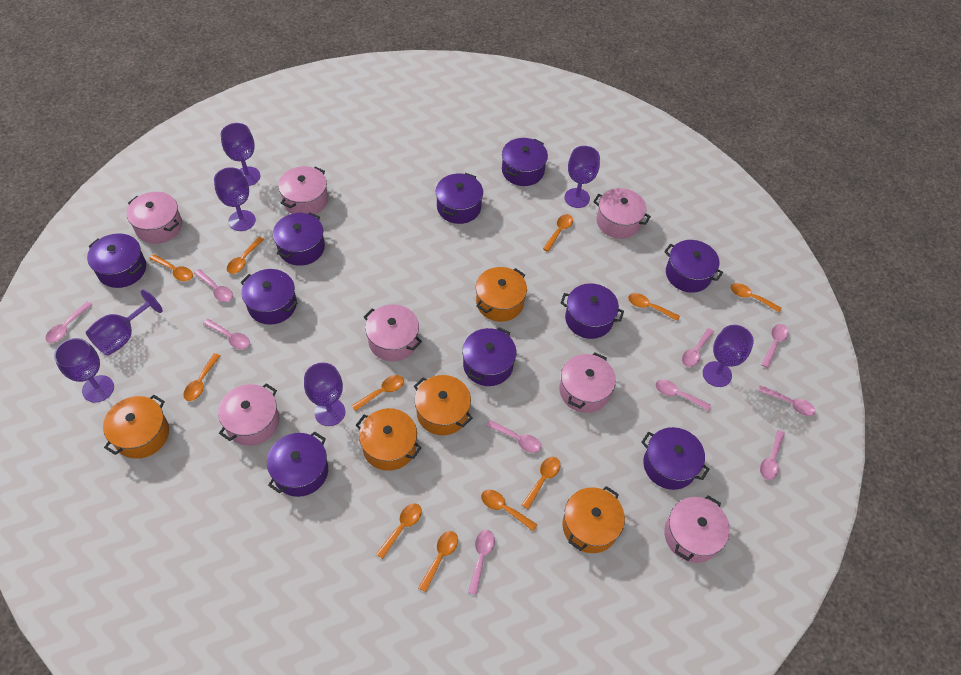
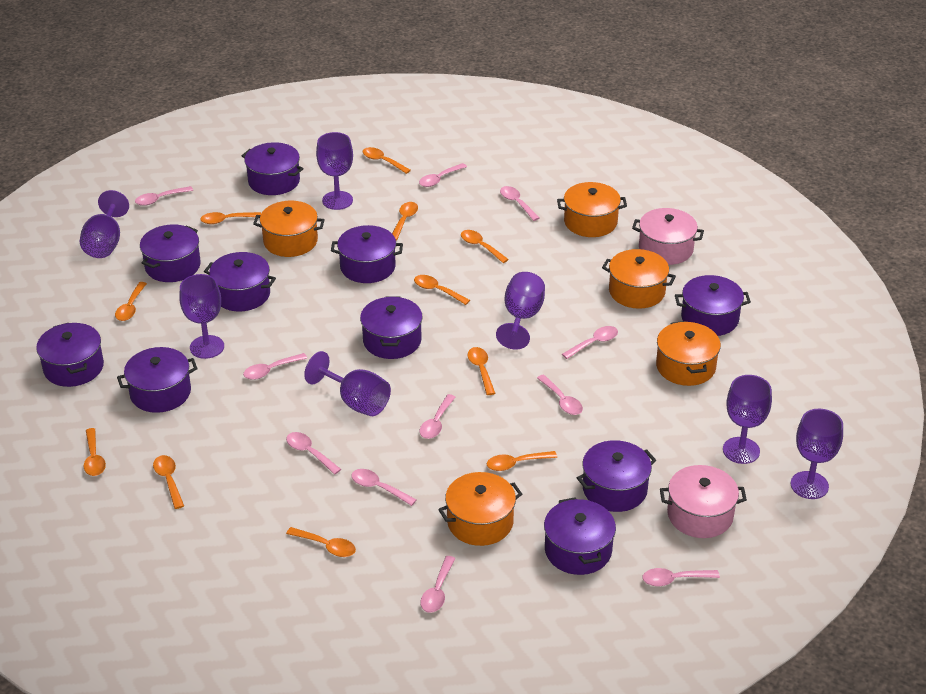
pink pot: 7 -> 2
pink spoon: 10 -> 11

